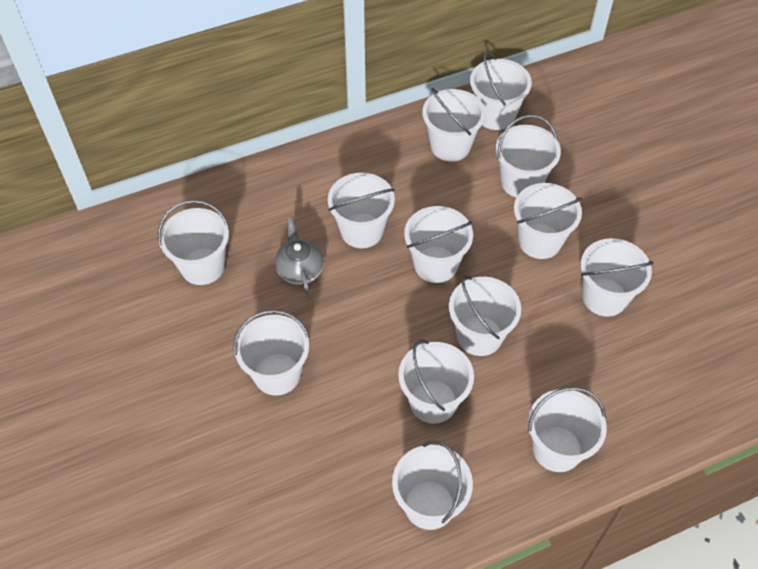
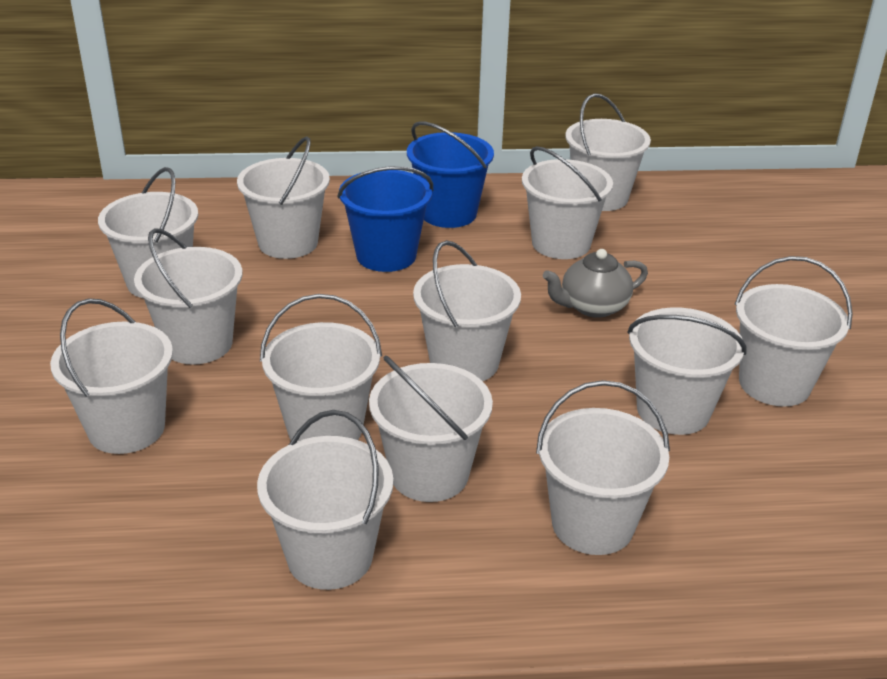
blue bucket: 0 -> 2

